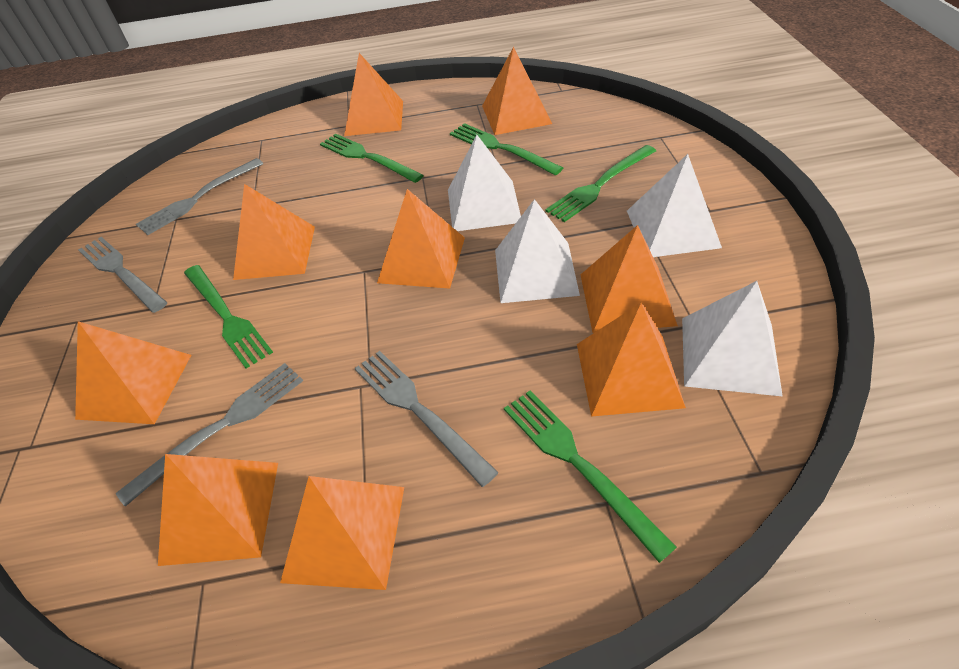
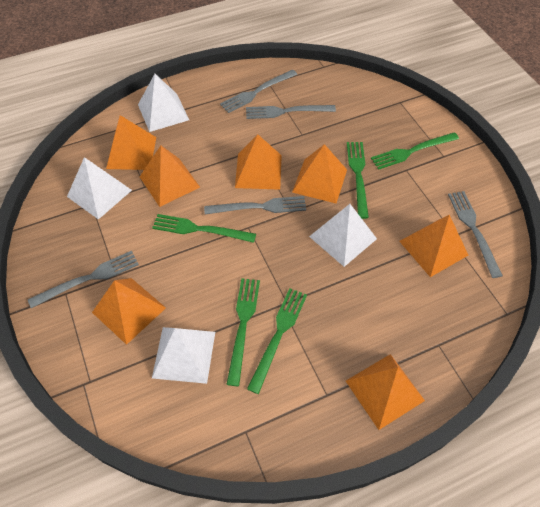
grey fork: 4 -> 5
orange pyramid: 9 -> 7

